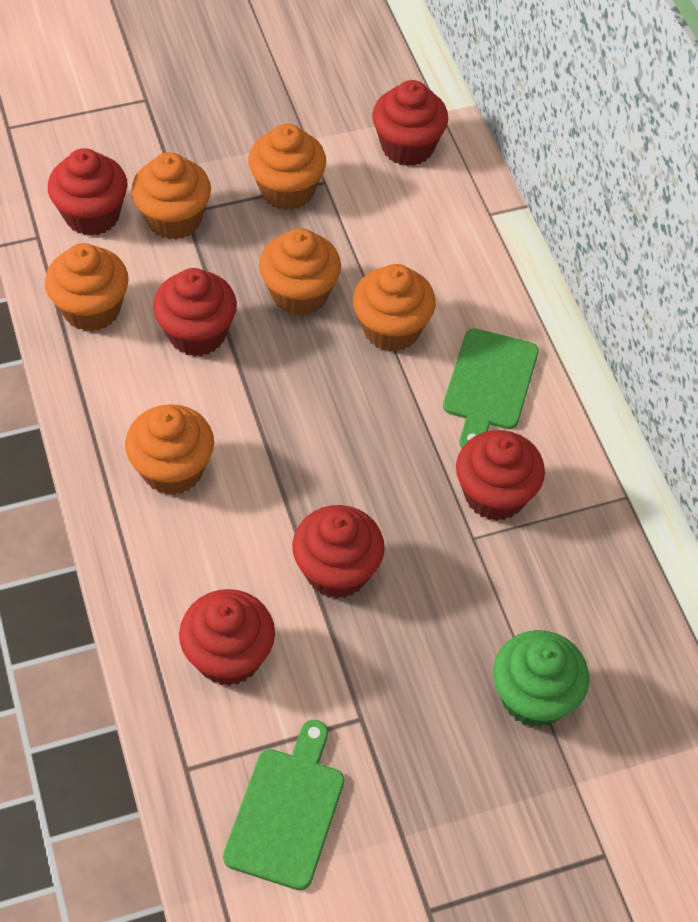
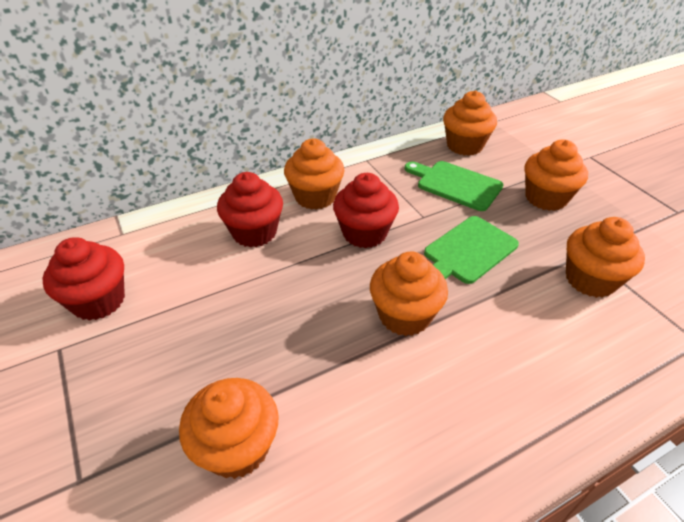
green cupcake: 1 -> 0
red cupcake: 6 -> 3

